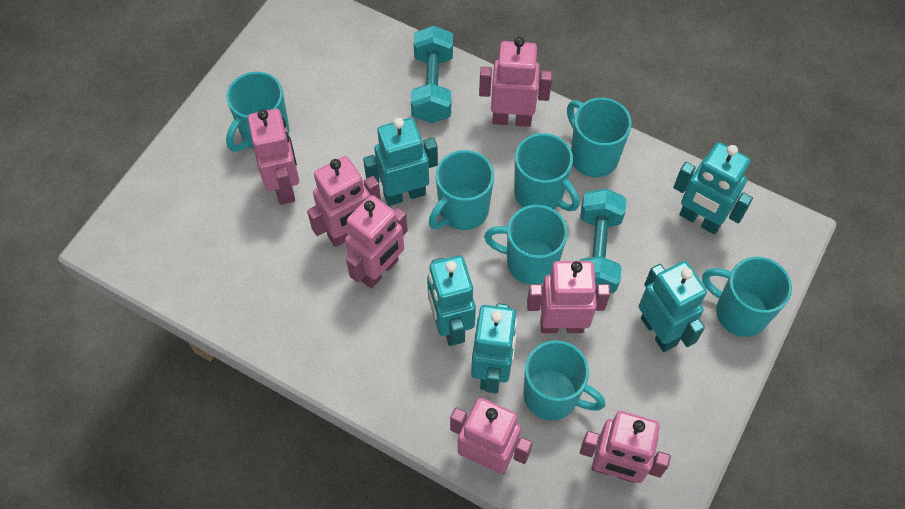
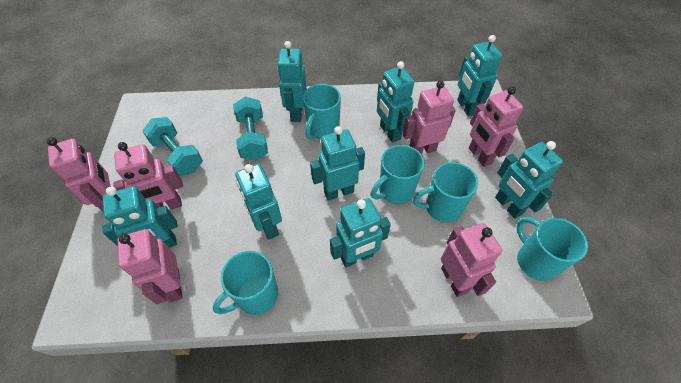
pink robot: 7 -> 6
turquoise mug: 7 -> 5
turquoise robot: 5 -> 8

